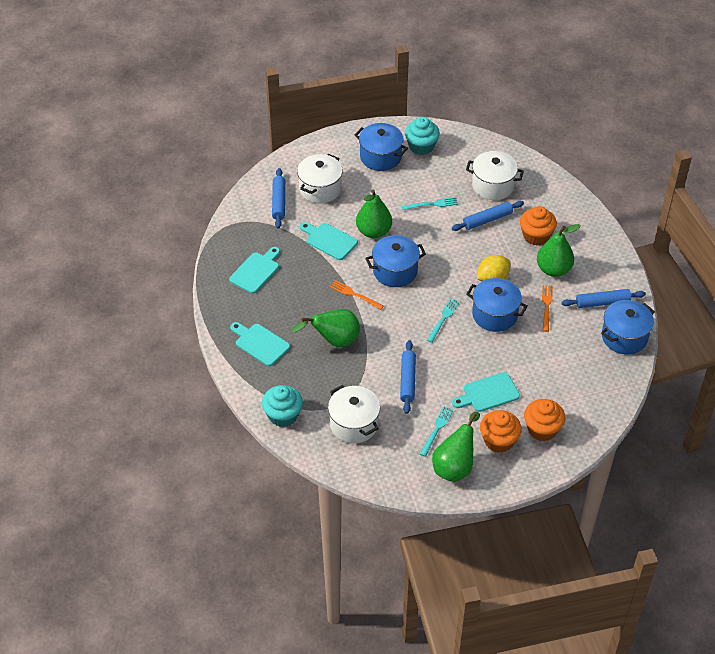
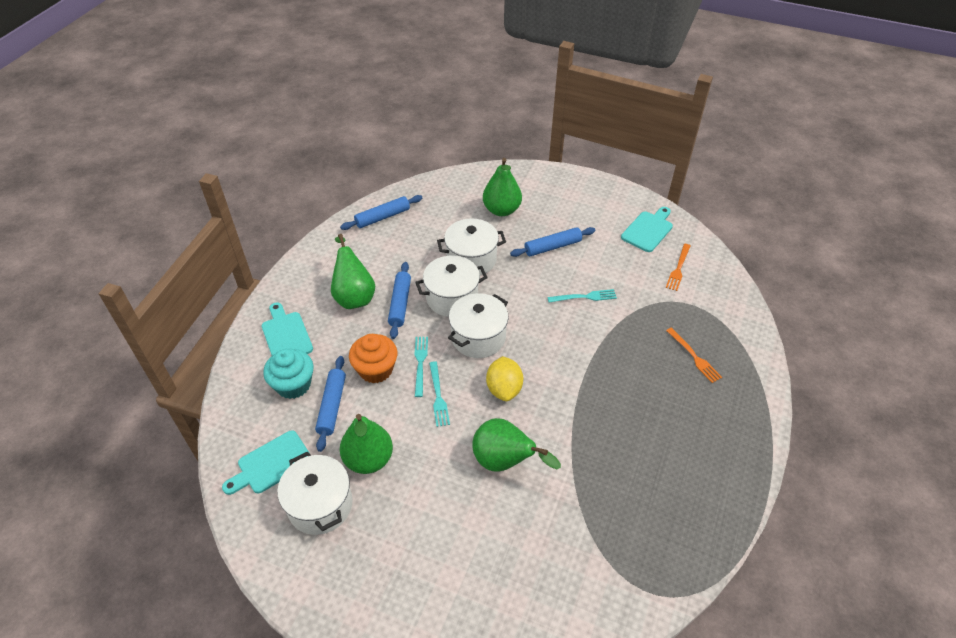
blue pot: 4 -> 0
orange cupcake: 3 -> 1
turquoise cupcake: 2 -> 1
turquoise cutting board: 4 -> 3
white pot: 3 -> 4

